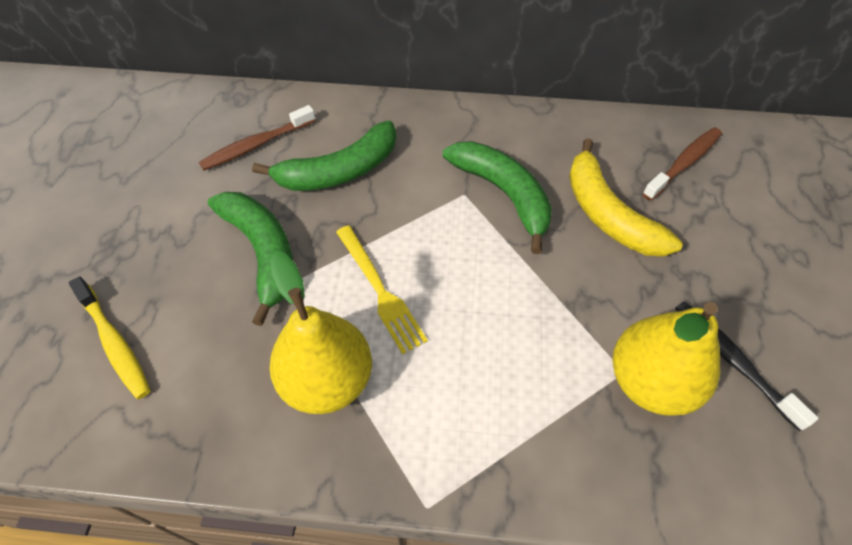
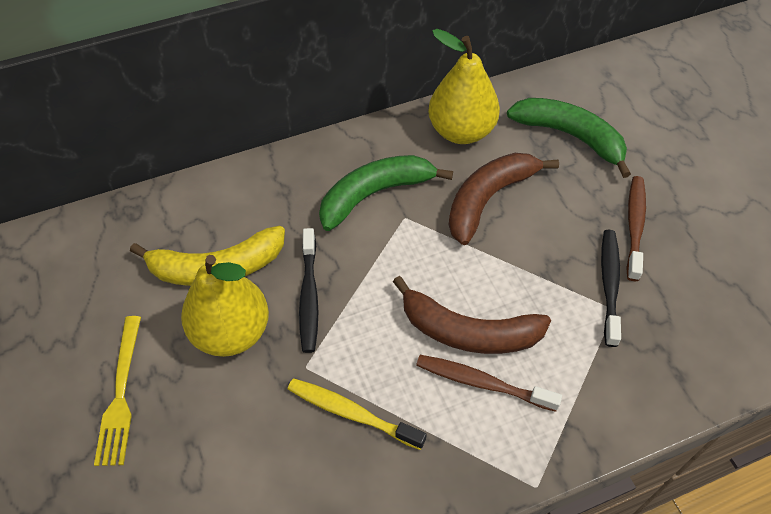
black toothbrush: 1 -> 2
brown banana: 0 -> 2
green banana: 3 -> 2

